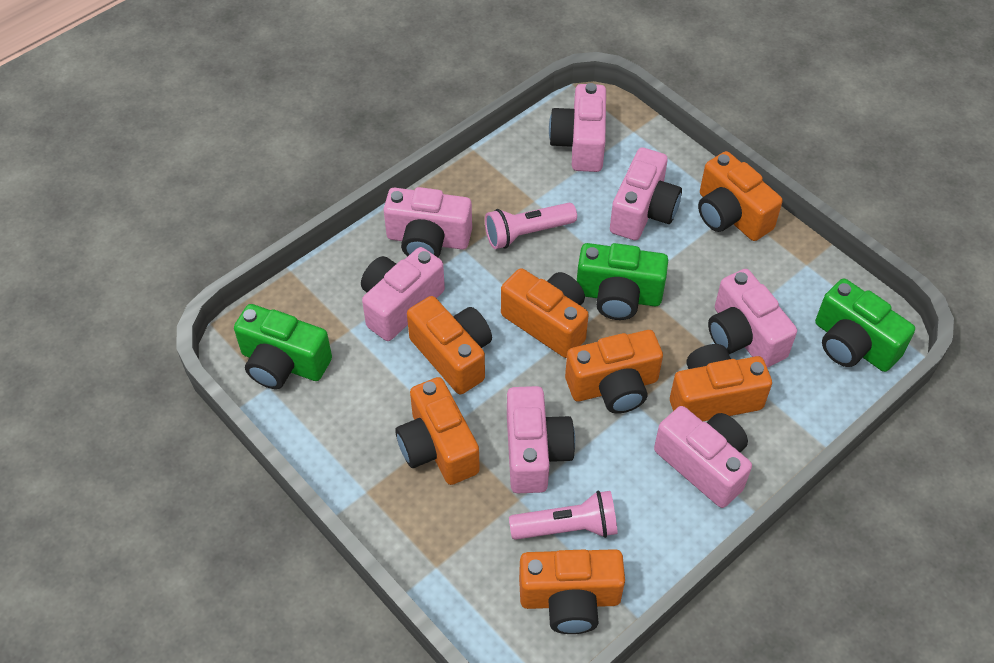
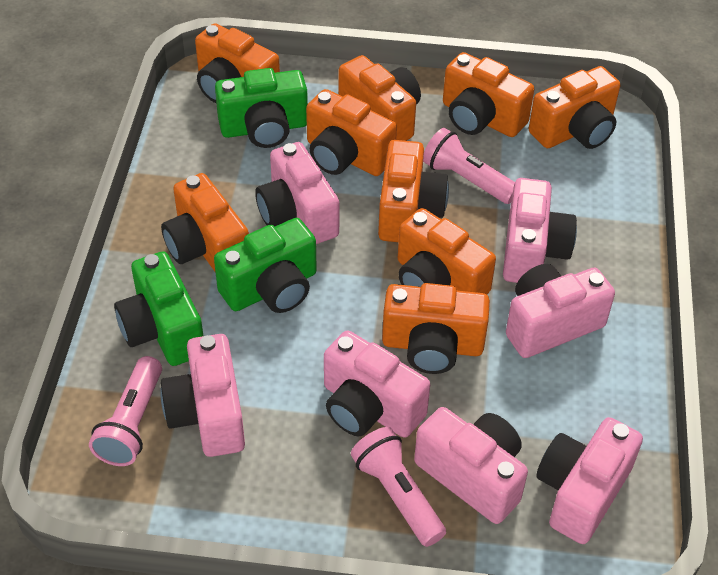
orange camera: 7 -> 9
pink flashlight: 2 -> 3

